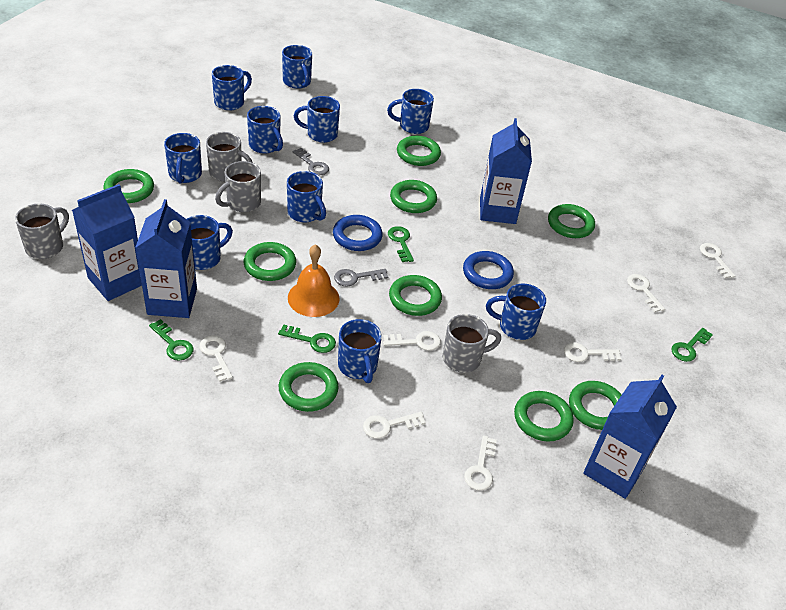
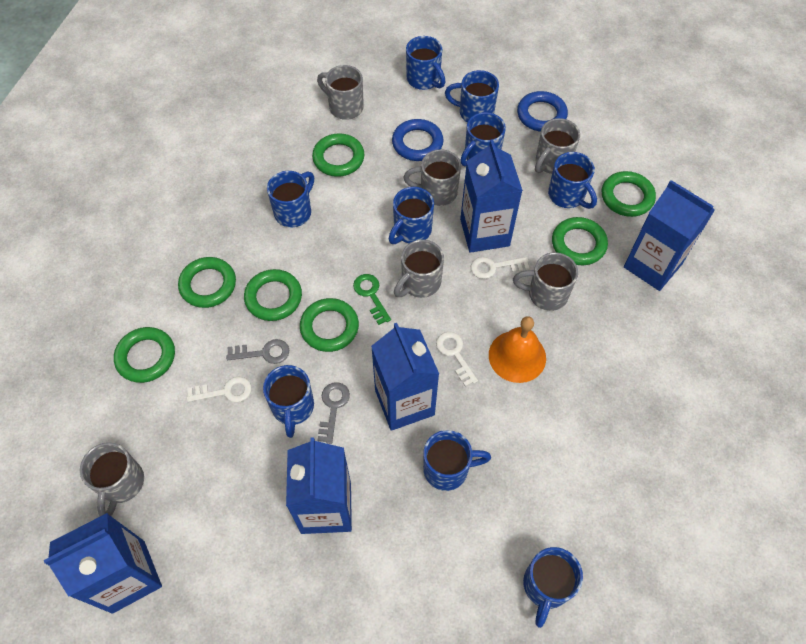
blue carton: 4 -> 5
blue mug: 10 -> 9
green key: 4 -> 1
green ring: 9 -> 7
grey mug: 4 -> 6
white key: 7 -> 3

